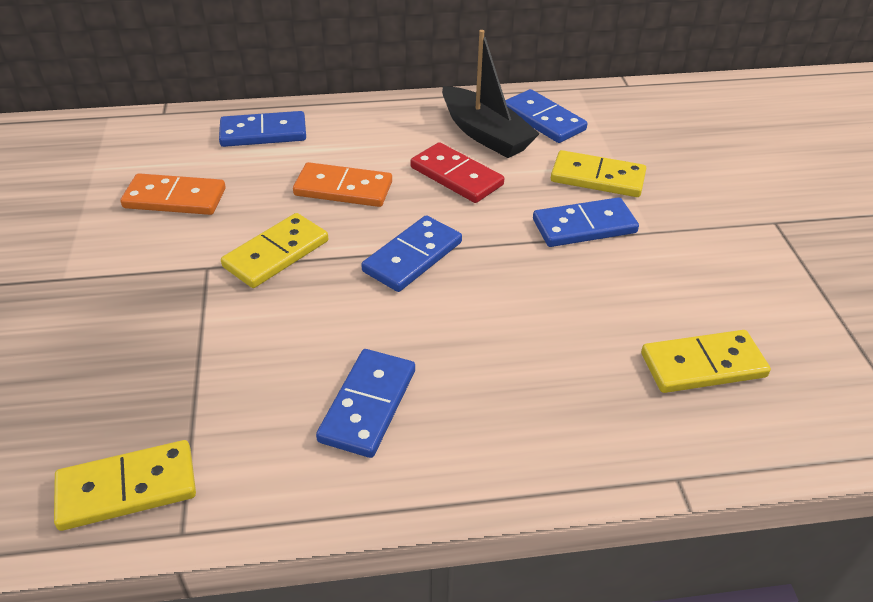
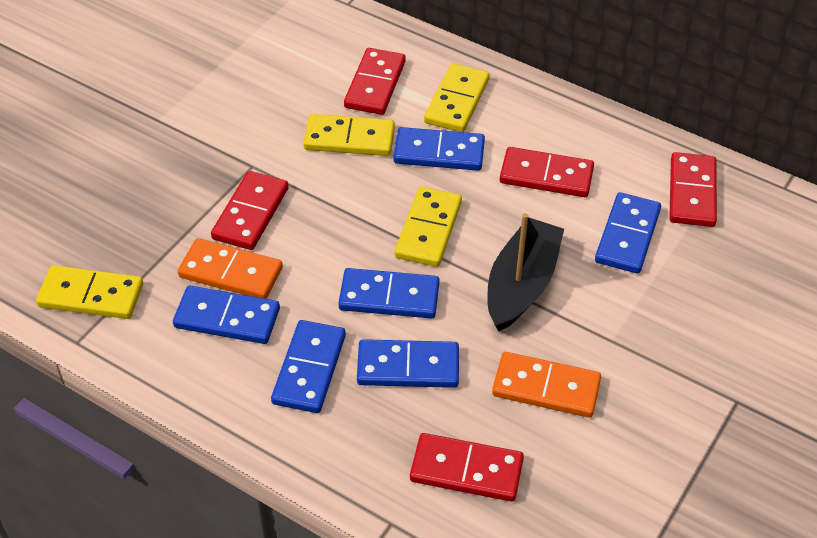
blue domino: 5 -> 6
red domino: 1 -> 5

